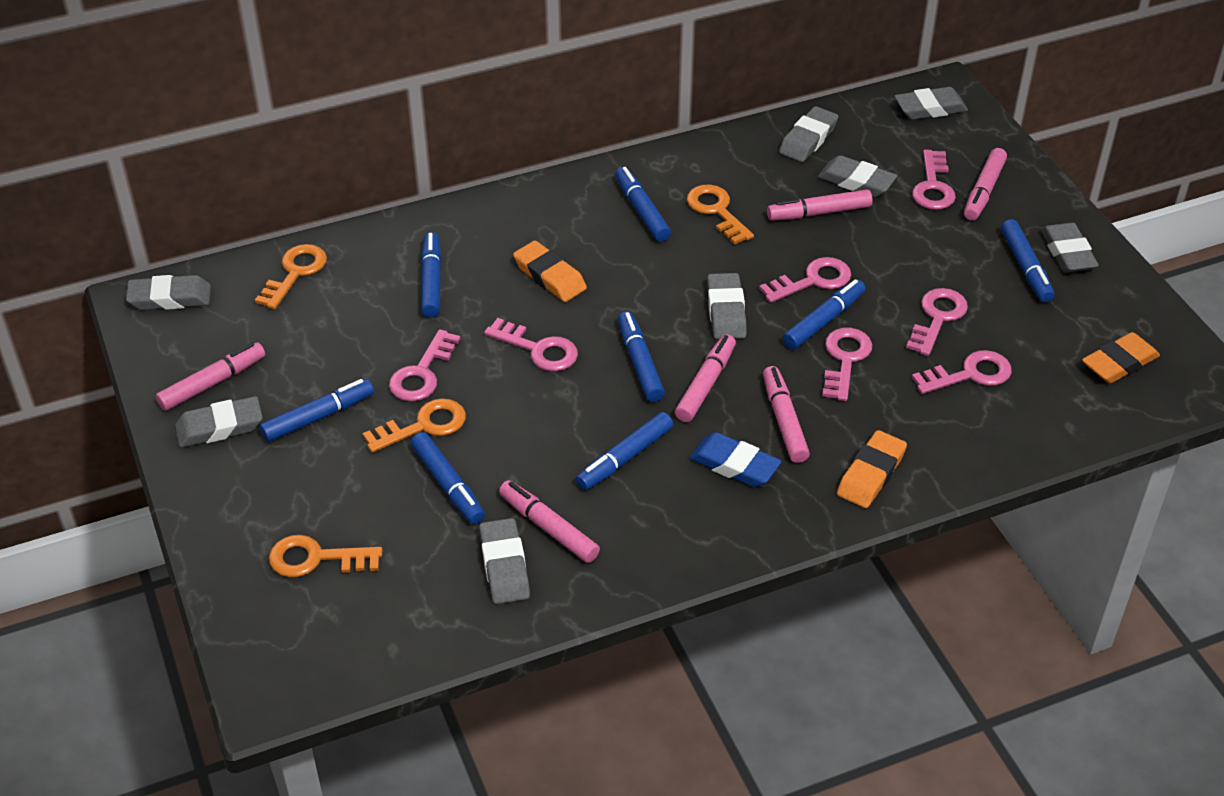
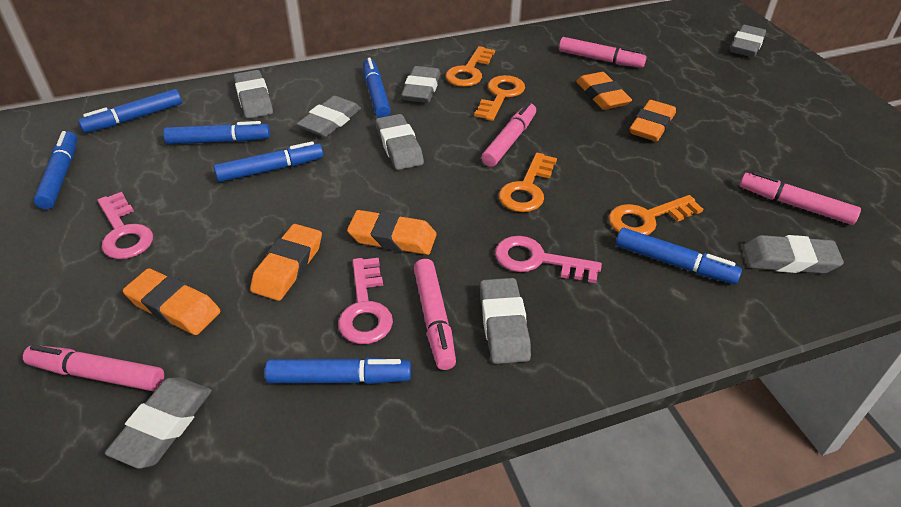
blue eraser: 1 -> 0
blue marker: 8 -> 7
orange eraser: 3 -> 5
pink key: 7 -> 3
pink marker: 6 -> 5

